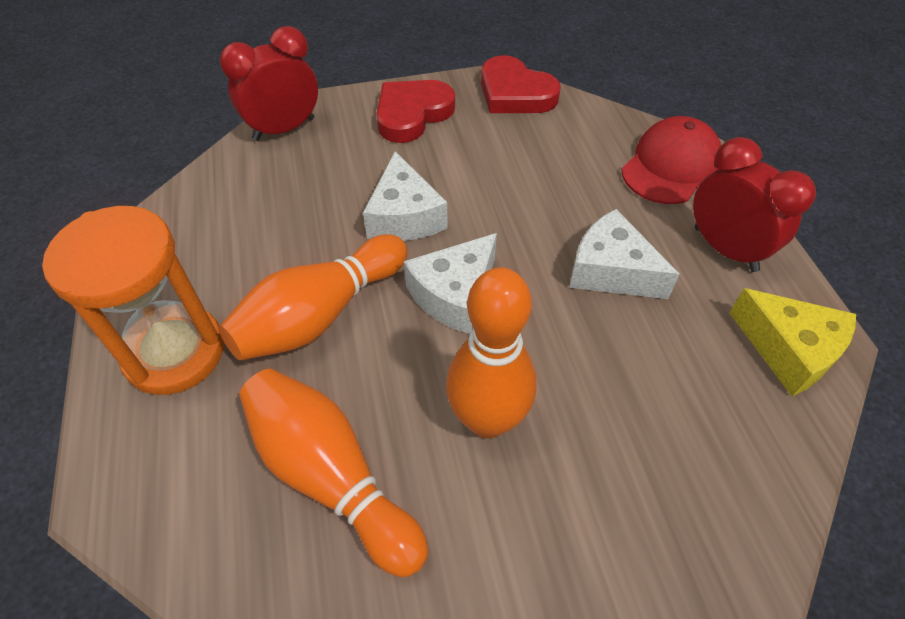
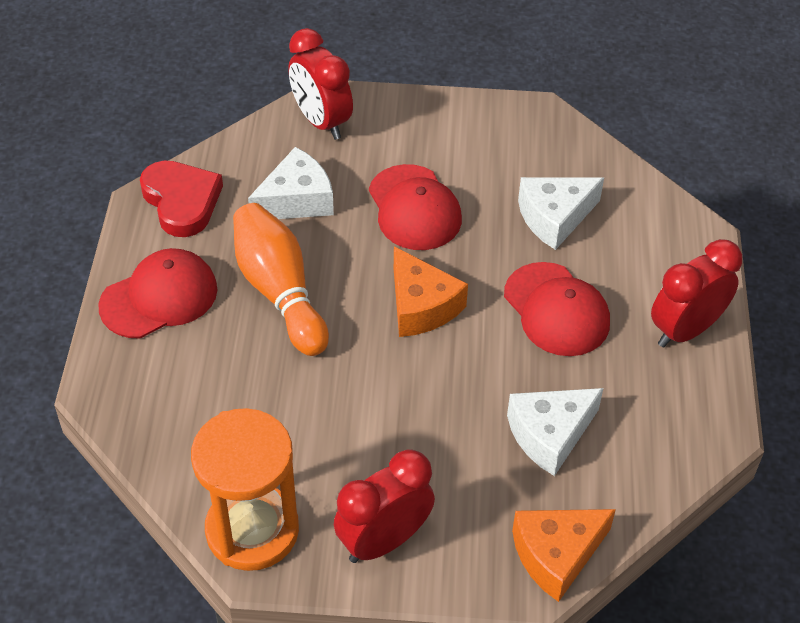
orange bowling pin: 3 -> 1
orange cheese: 0 -> 2
red cap: 1 -> 3
red clock: 2 -> 3
red heart: 2 -> 1
yellow cheese: 1 -> 0

